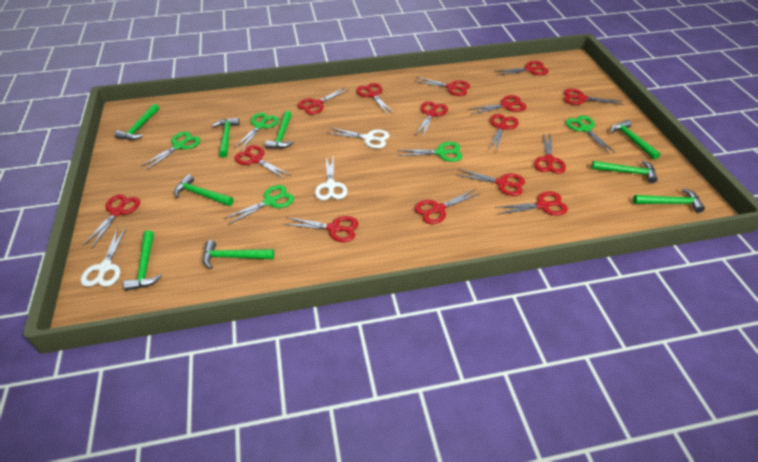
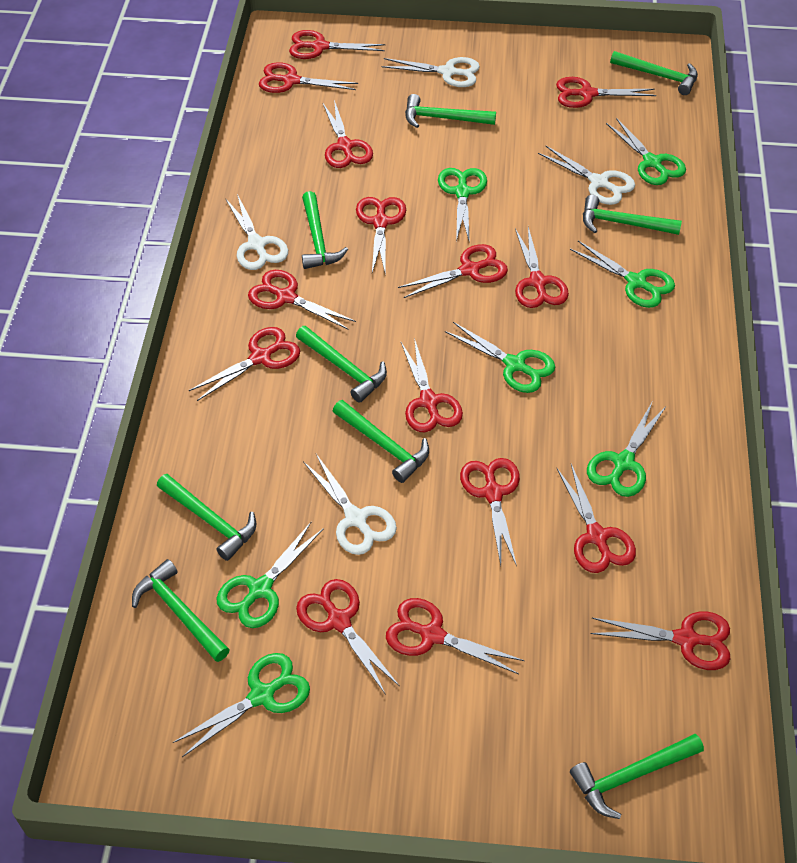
green scissors: 5 -> 7
white scissors: 3 -> 4

